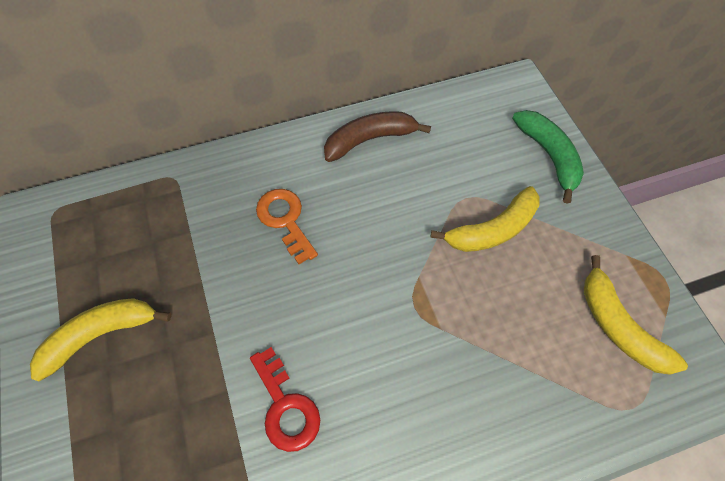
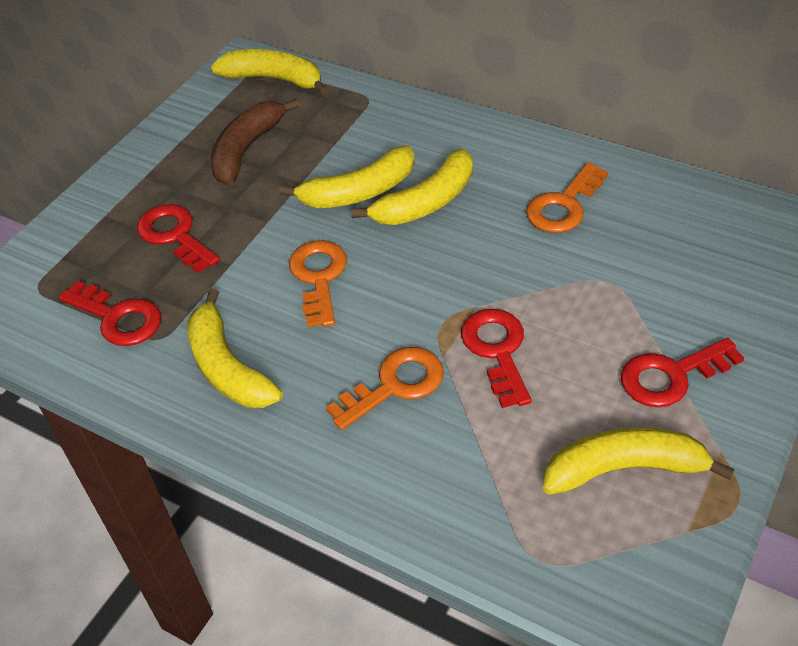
green banana: 1 -> 0
orange key: 1 -> 3
red key: 1 -> 4
yellow banana: 3 -> 5

